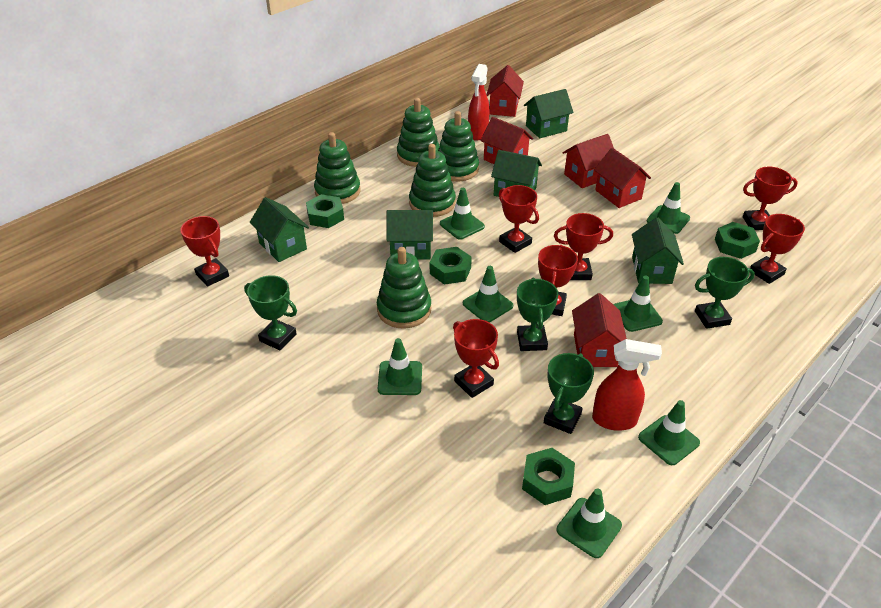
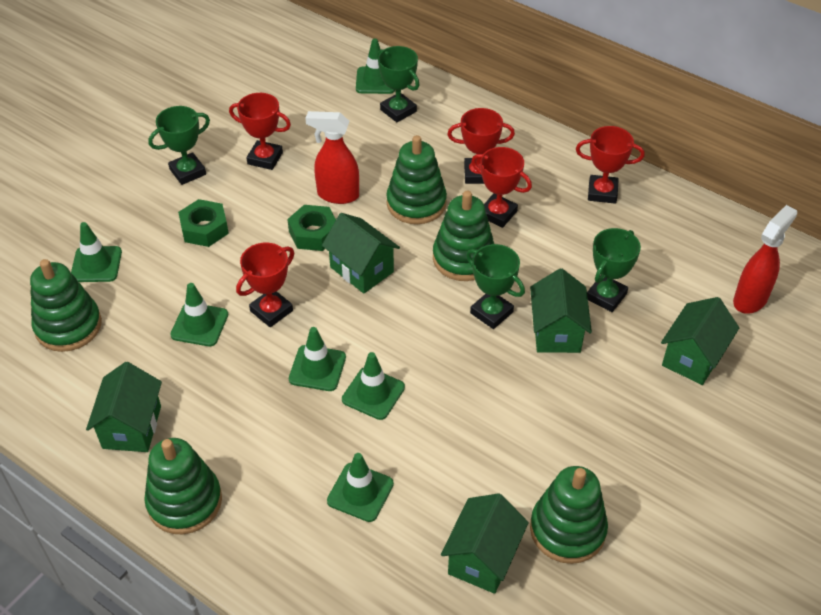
green nut: 4 -> 2
green traffic cone: 7 -> 6
red house: 5 -> 0
red trophy: 7 -> 5

